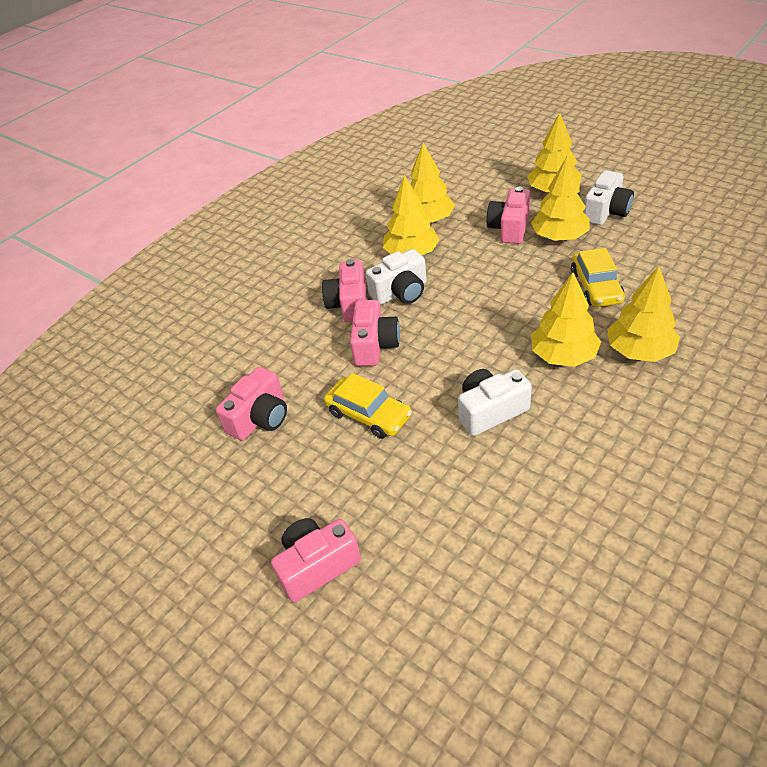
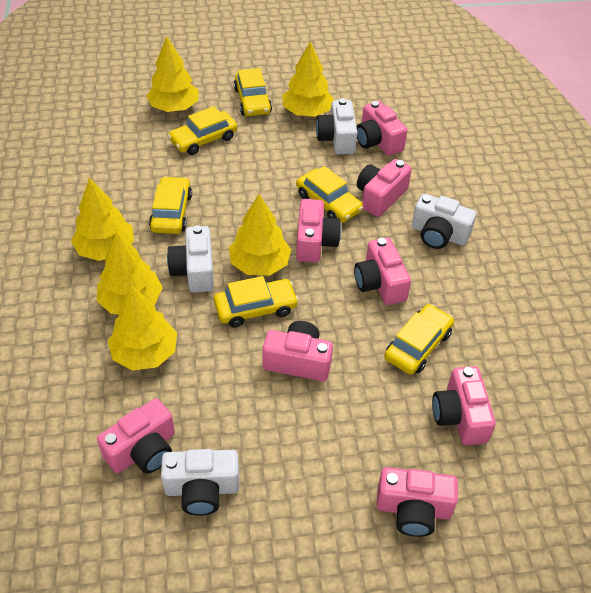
pink camera: 5 -> 8
white camera: 3 -> 4
yellow car: 2 -> 6

